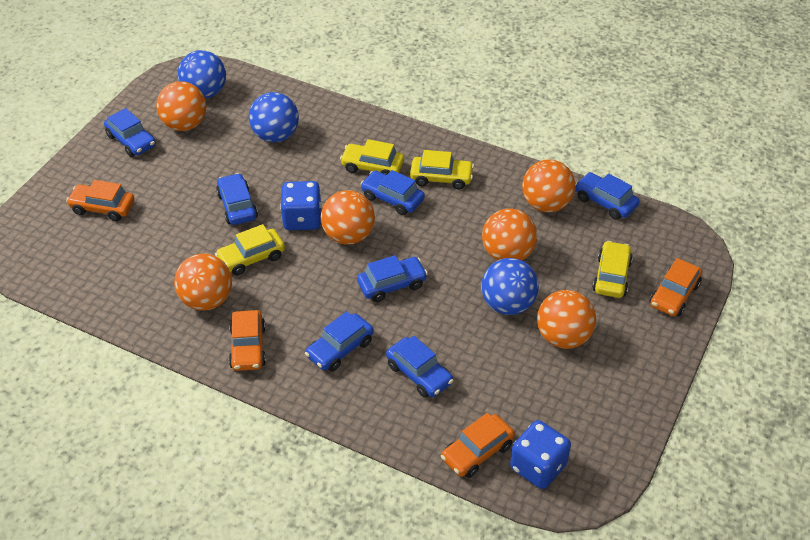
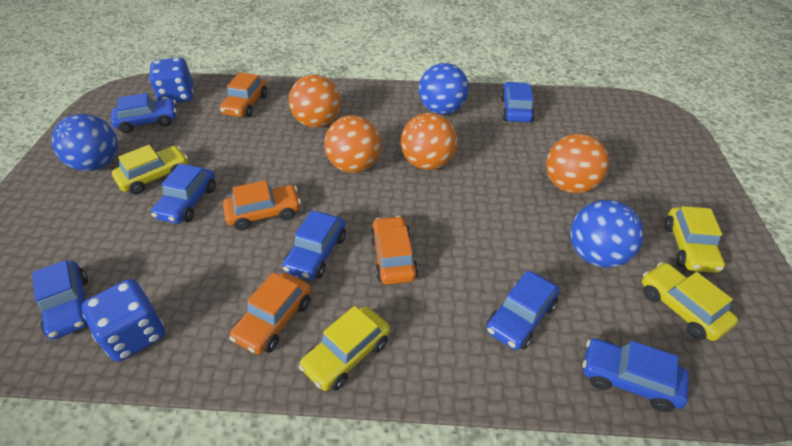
orange ball: 6 -> 4

